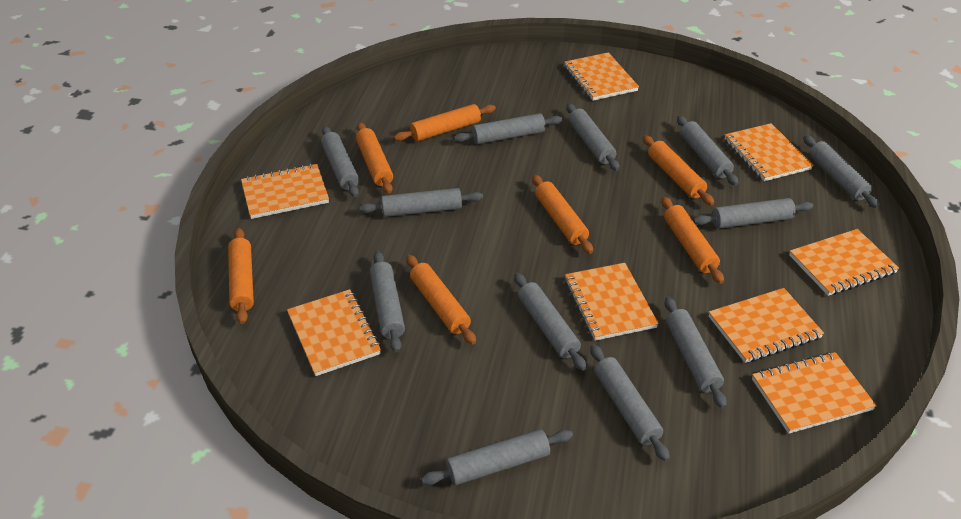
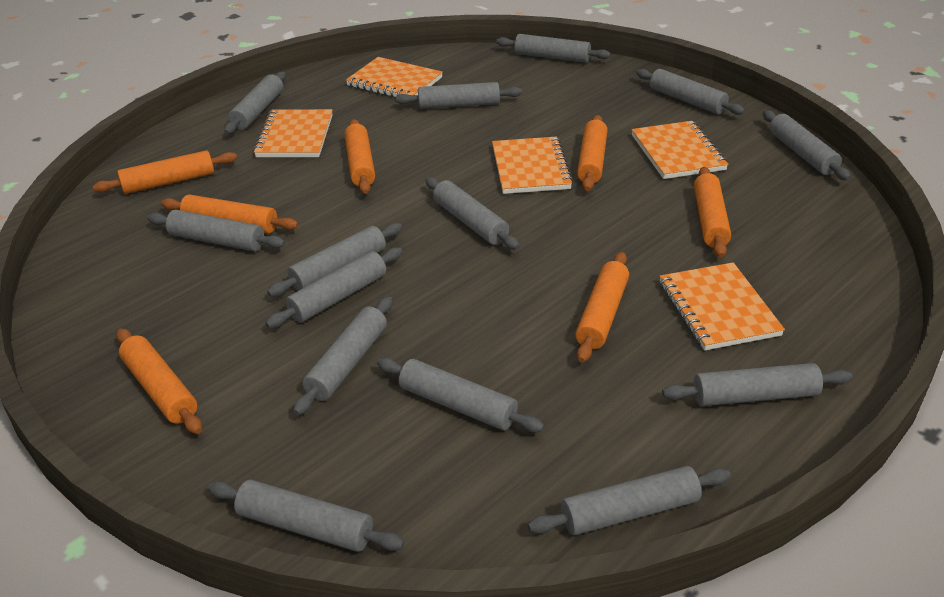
grey rolling pin: 12 -> 14
orange notebook: 8 -> 5

